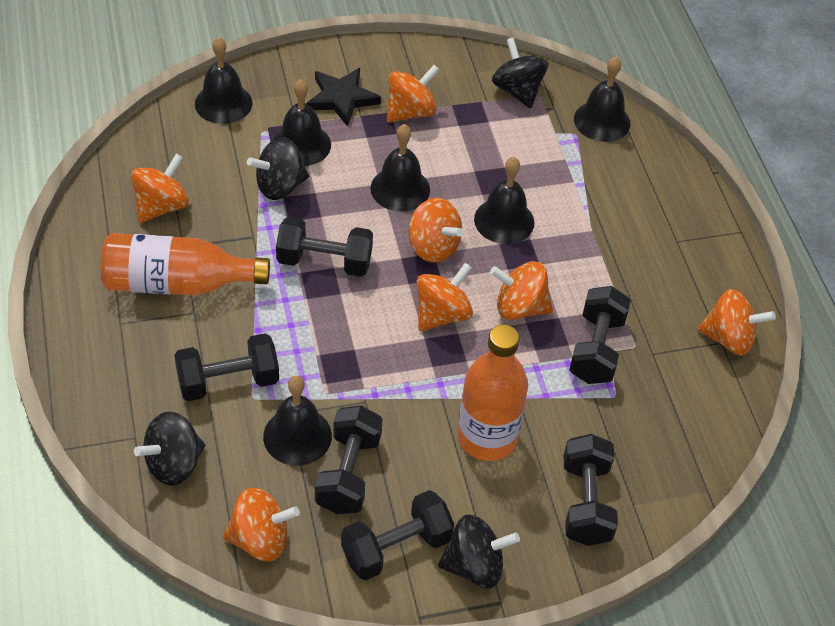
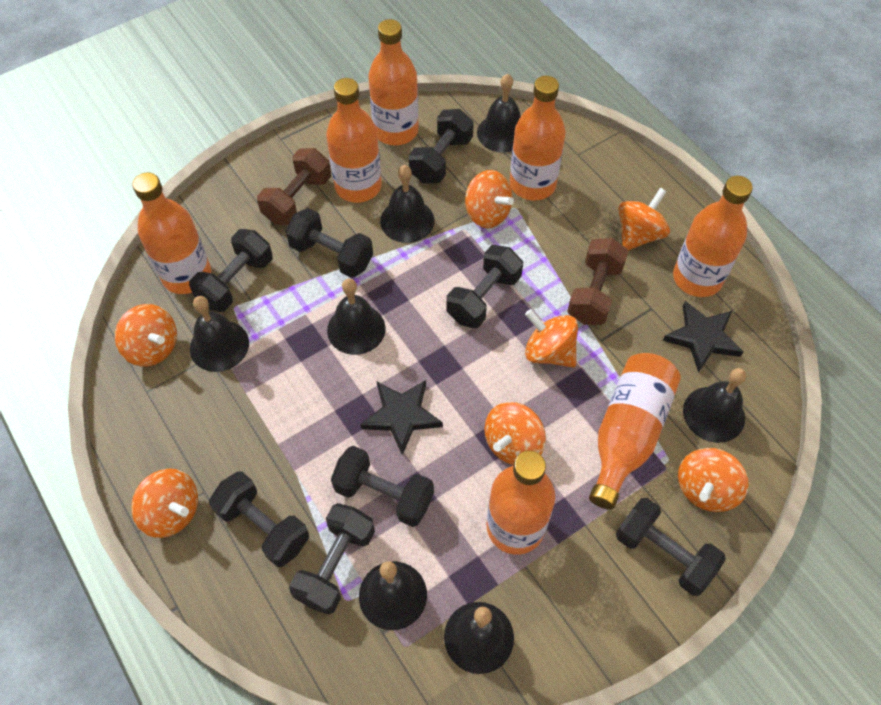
black bell: 6 -> 7
black dumbbell: 6 -> 8
black spinning top: 4 -> 0
black star: 1 -> 2
brown dumbbell: 0 -> 2
orange bottle: 2 -> 7

